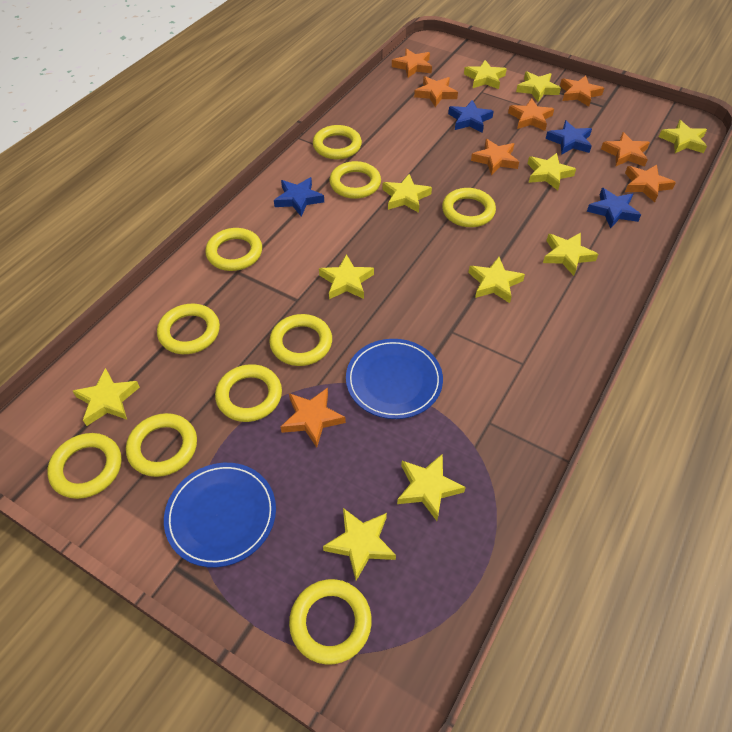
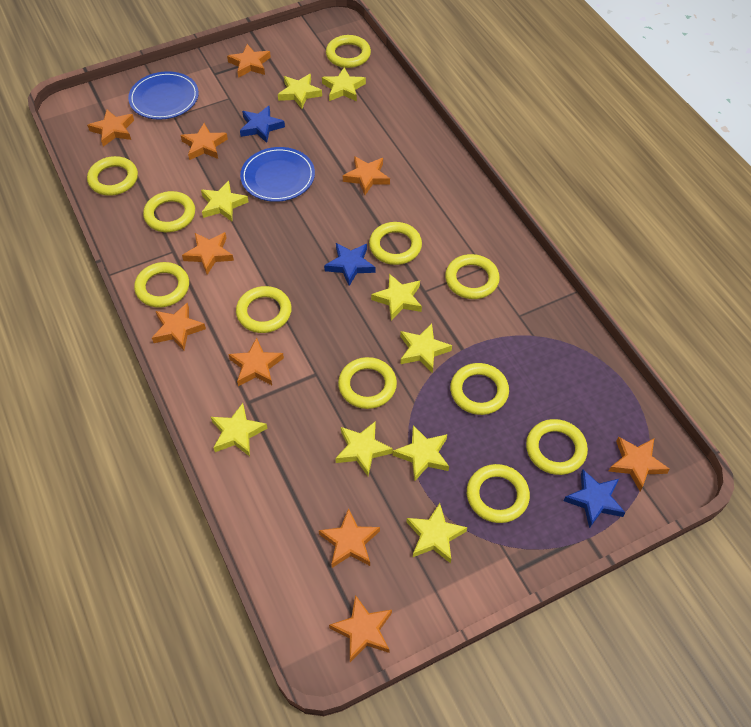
blue star: 4 -> 3
orange star: 8 -> 10
yellow ring: 10 -> 11
yellow star: 11 -> 9

